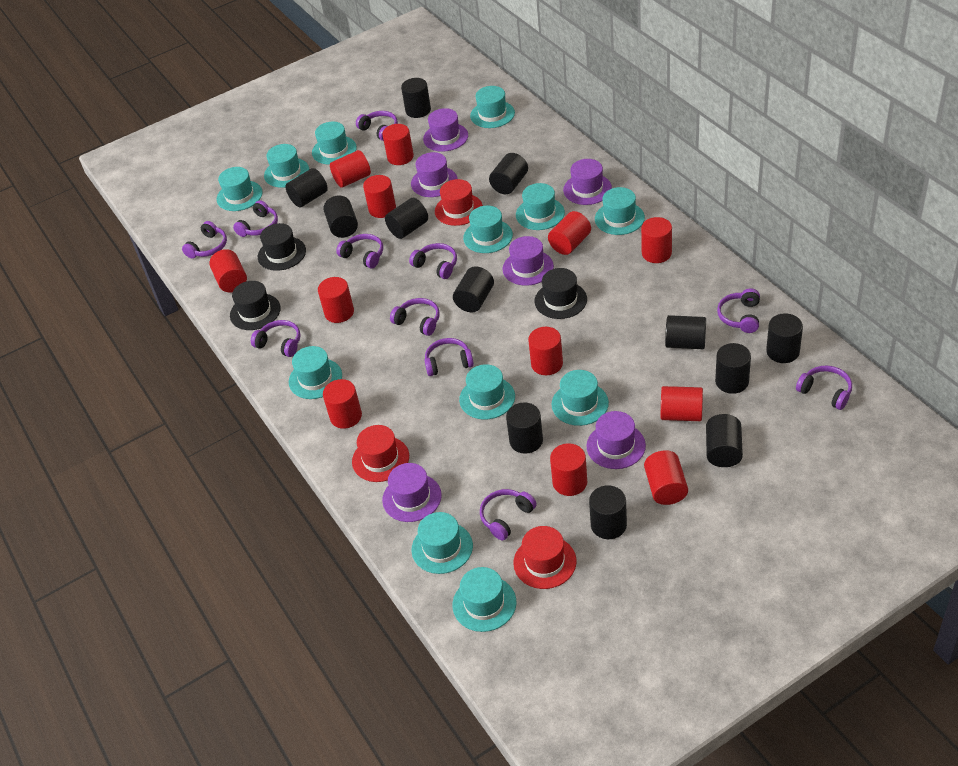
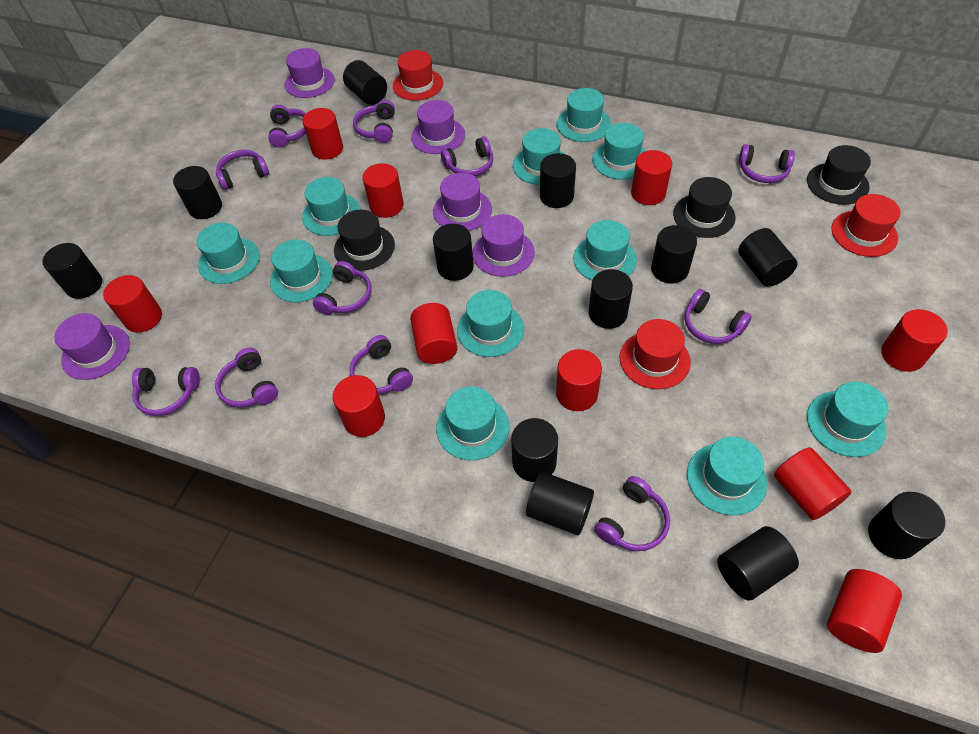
purple hat: 6 -> 5
red cylinder: 12 -> 10
turquoise hat: 12 -> 11

